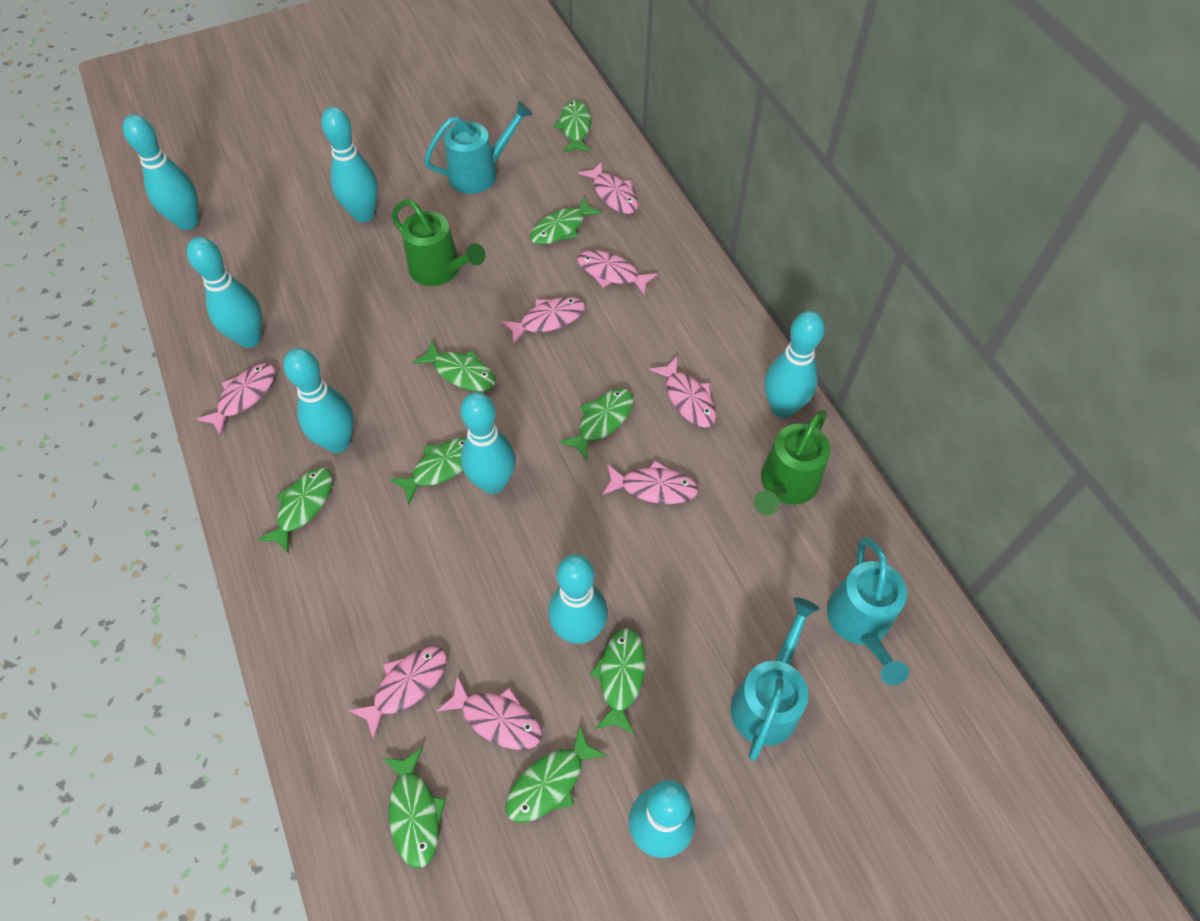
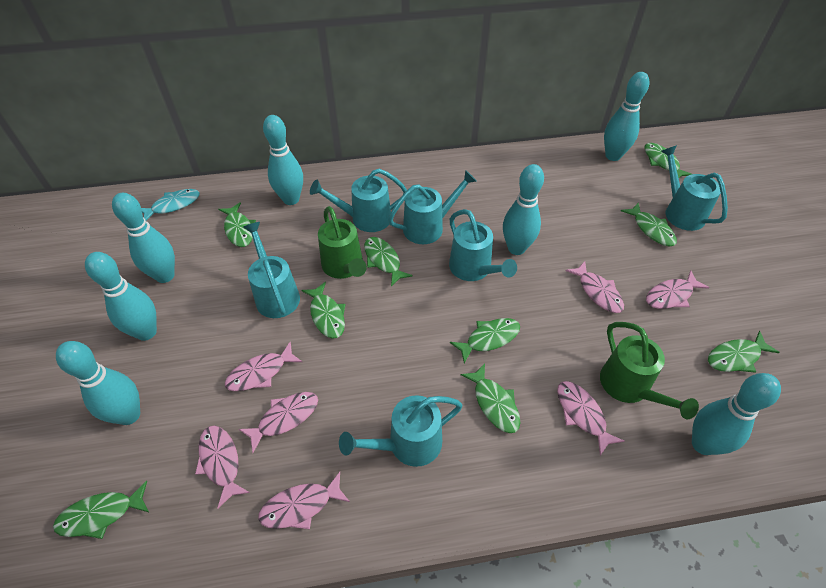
pink fish: 8 -> 7
turquoise bowling pin: 8 -> 7
turquoise fish: 0 -> 1
turquoise watering can: 3 -> 6

